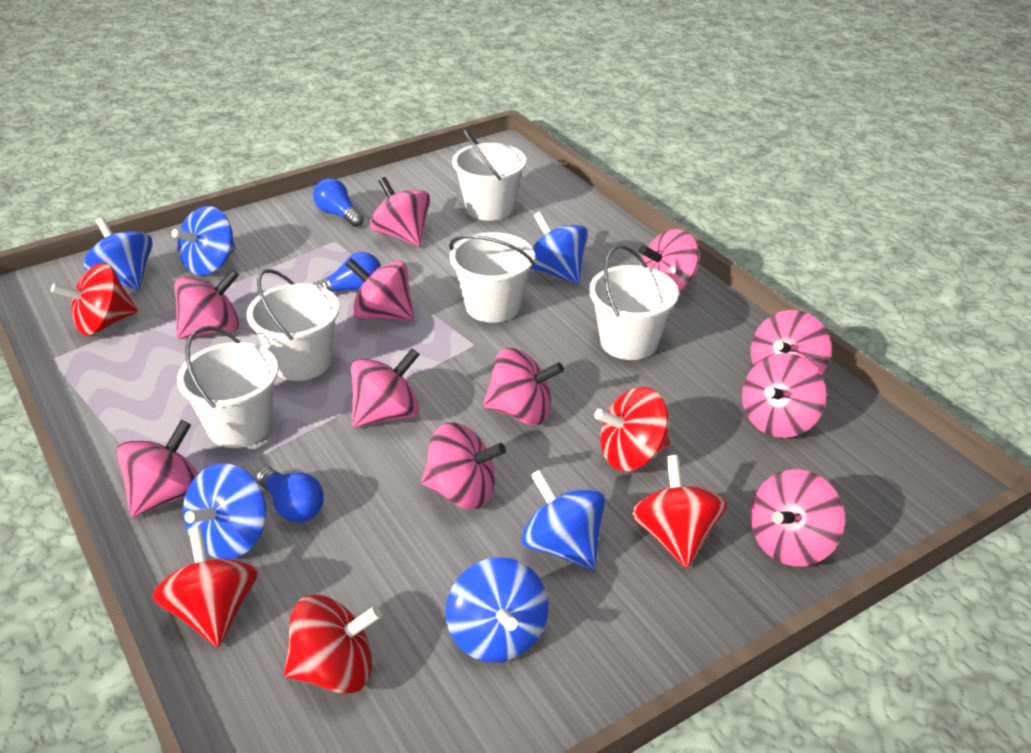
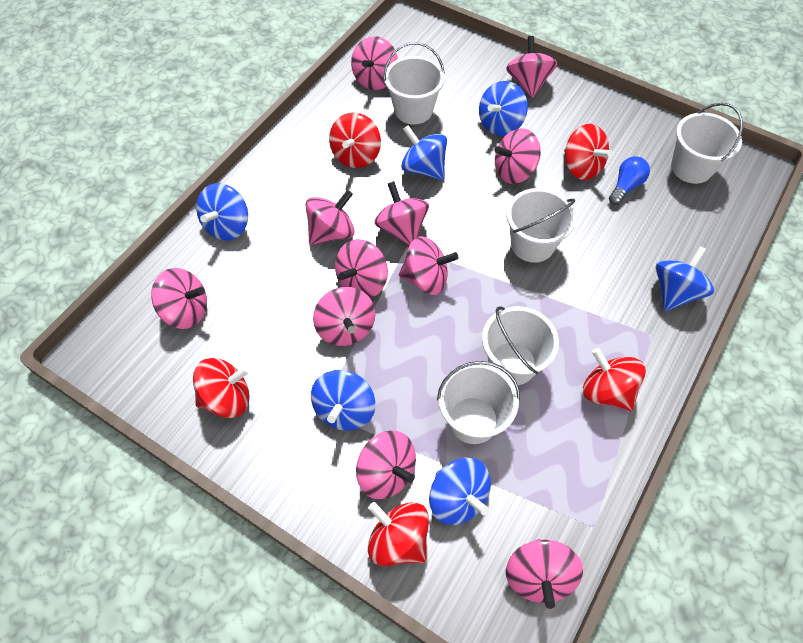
blue light bulb: 3 -> 1

